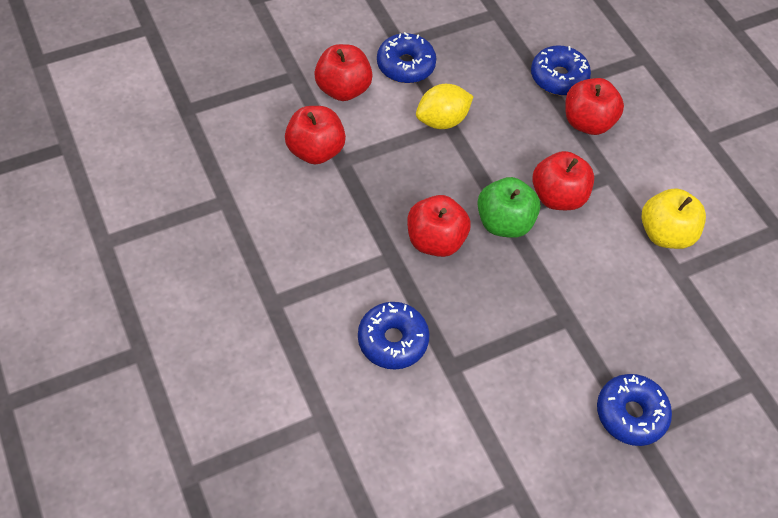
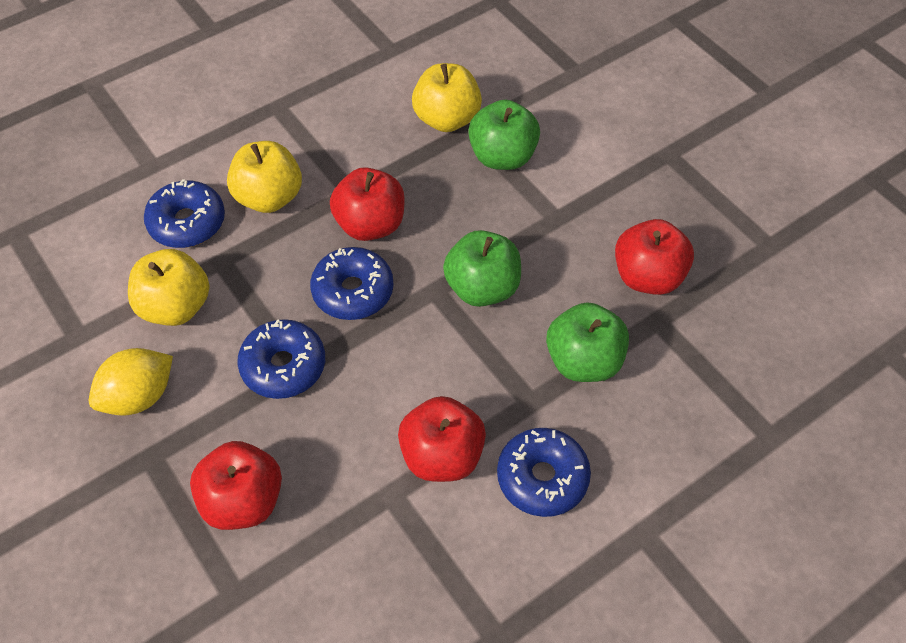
green apple: 1 -> 3
red apple: 5 -> 4
yellow apple: 1 -> 3

